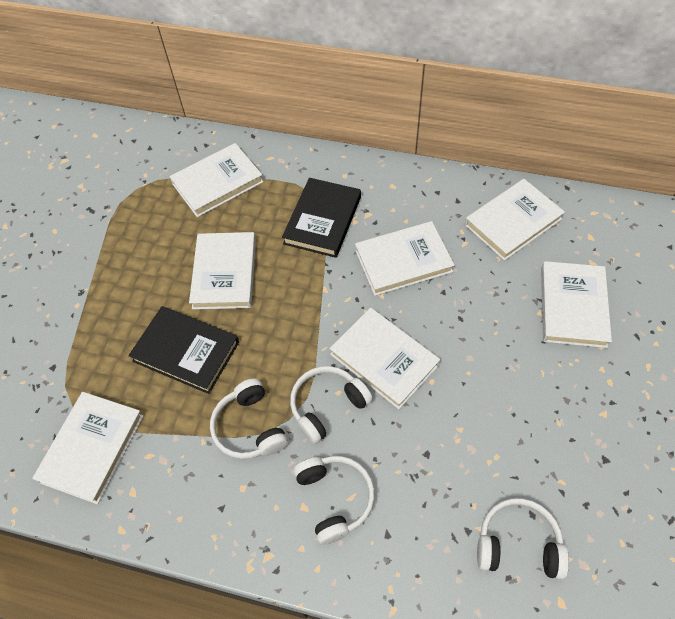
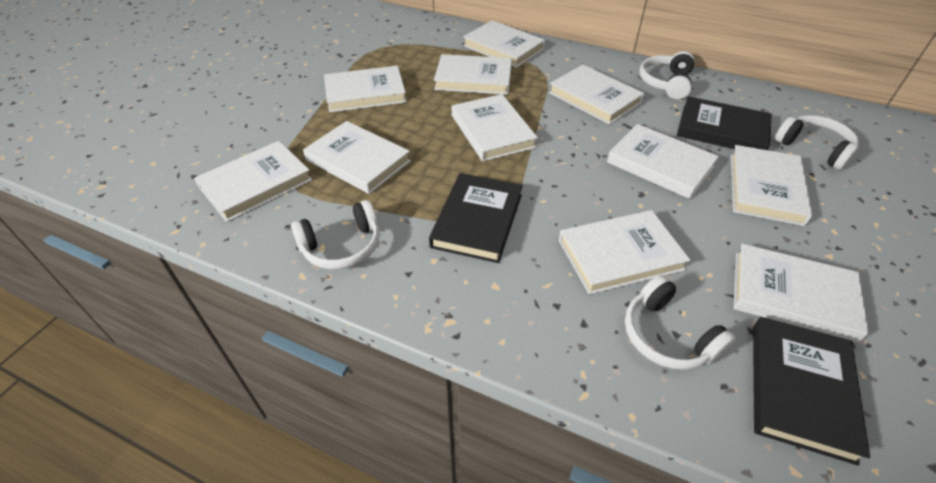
black book: 2 -> 3
white book: 7 -> 11

